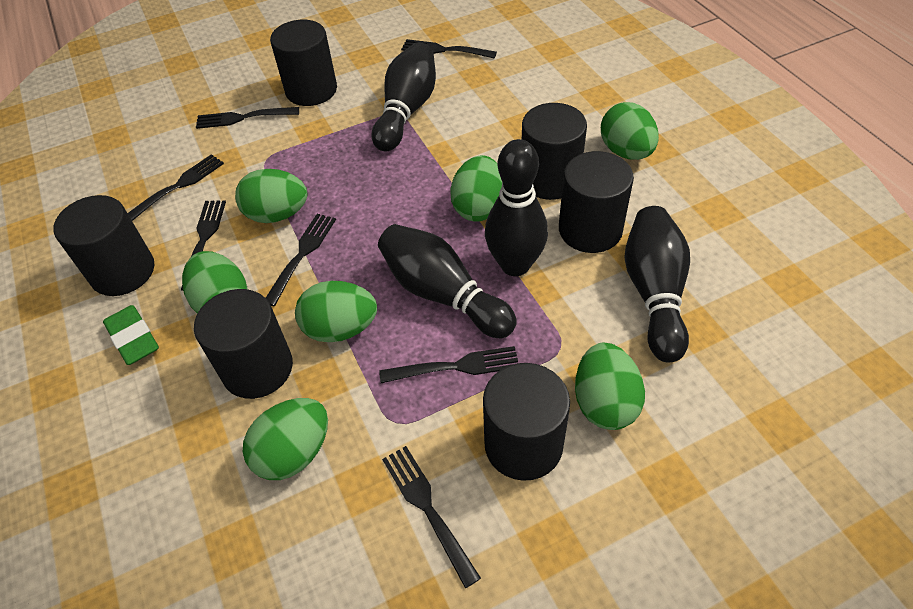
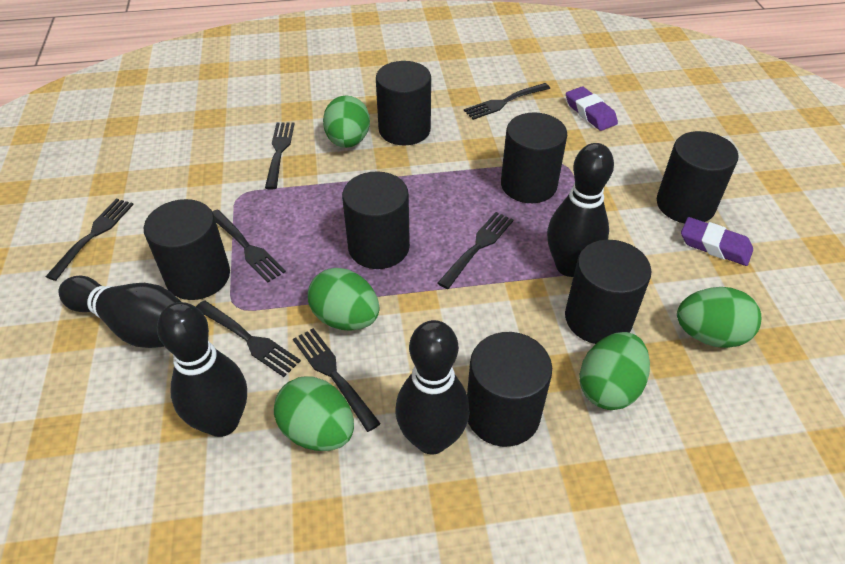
black cylinder: 6 -> 7
green egg: 7 -> 5
green eraser: 1 -> 0
purple eraser: 0 -> 2

